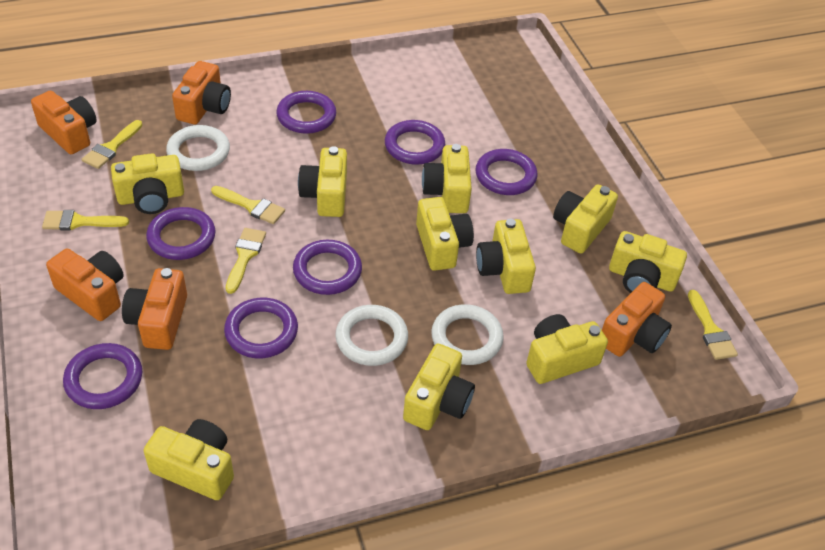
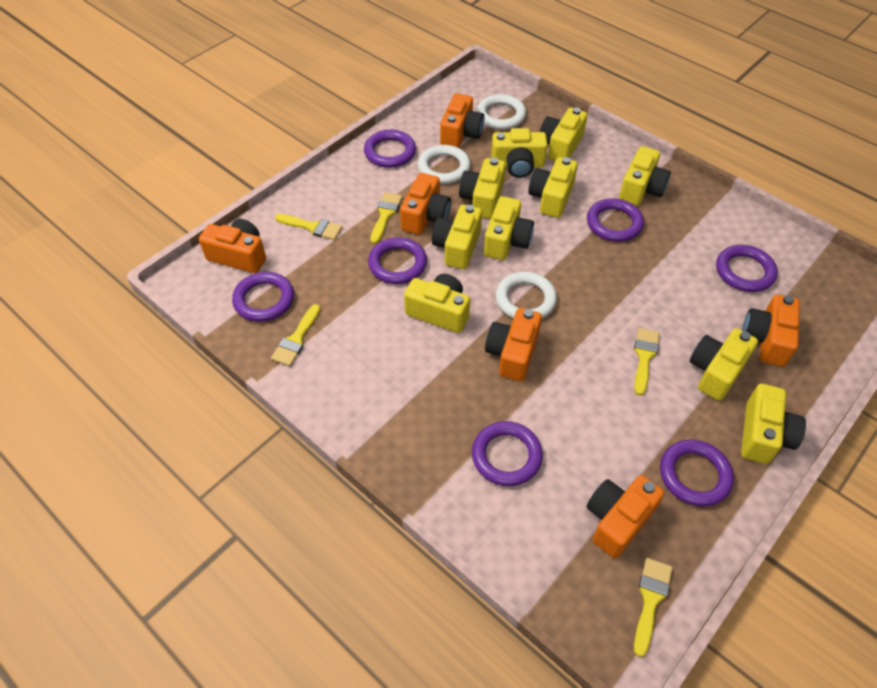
orange camera: 5 -> 6

